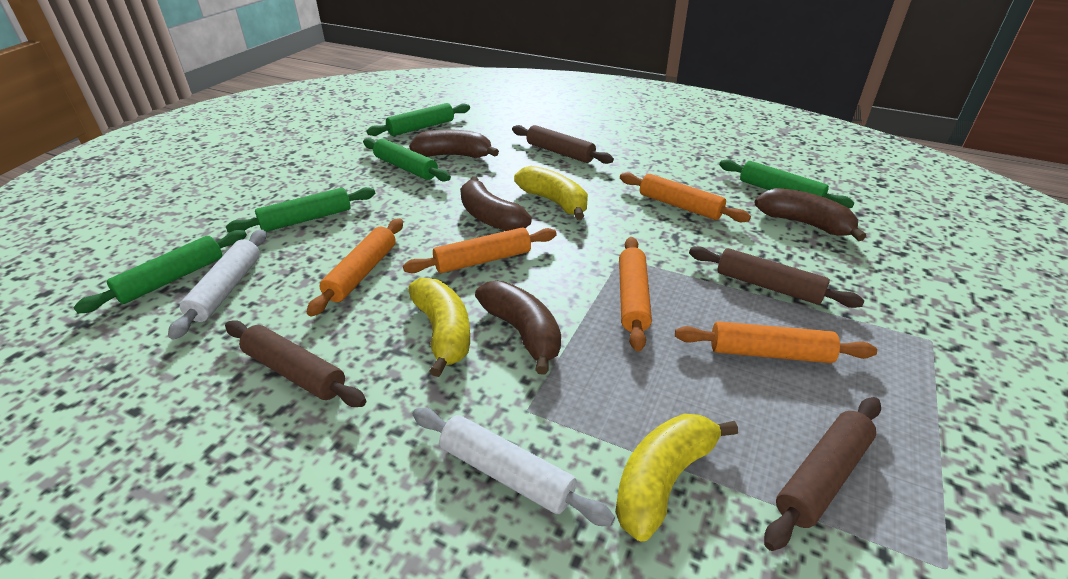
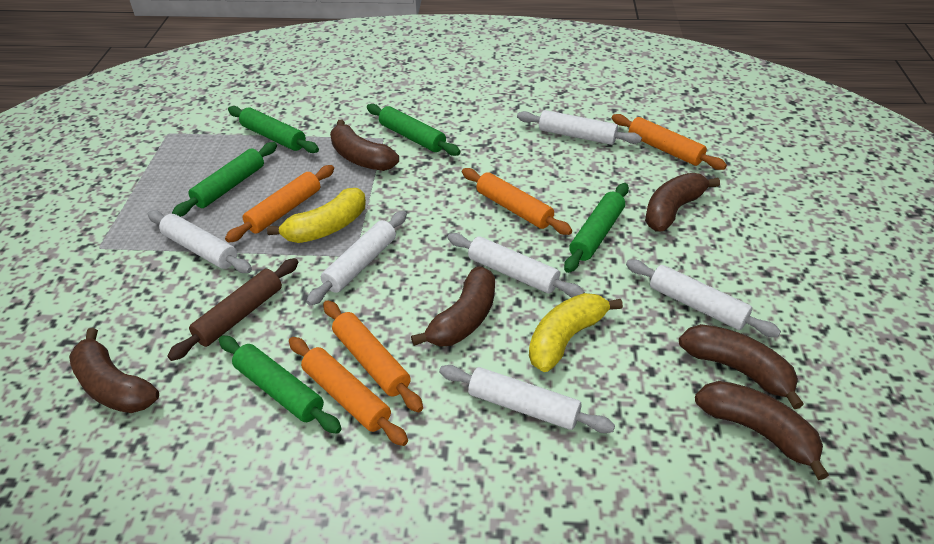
brown banana: 4 -> 6
brown rolling pin: 4 -> 1
white rolling pin: 2 -> 6
yellow banana: 3 -> 2

